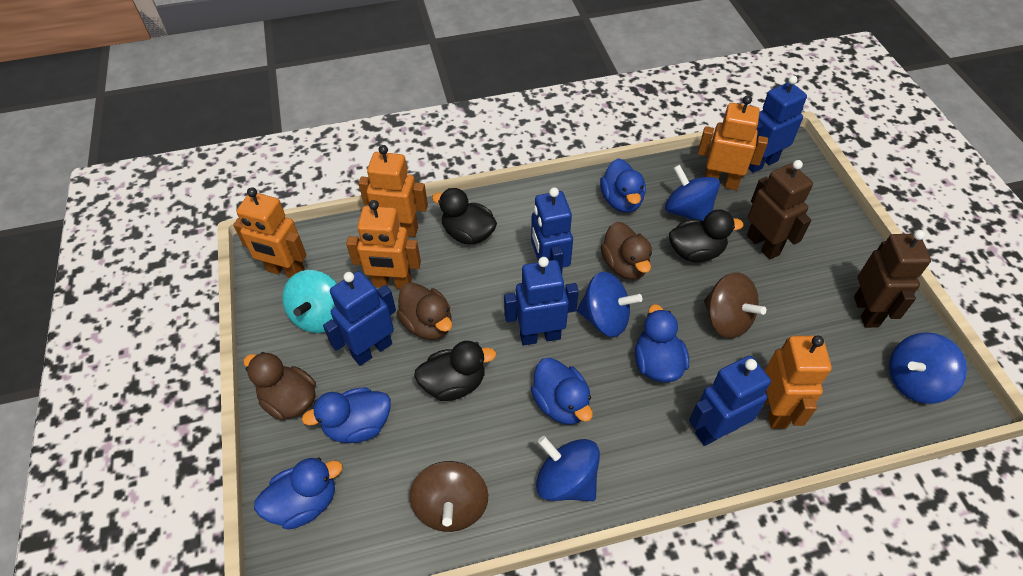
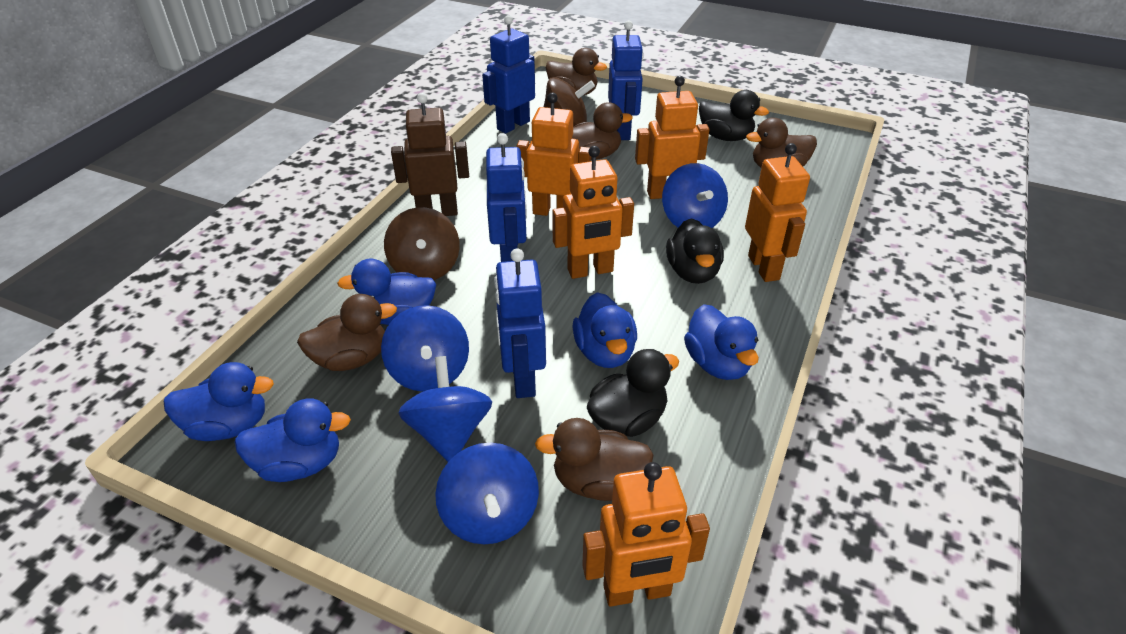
blue robot: 5 -> 4
brown duck: 3 -> 5
brown robot: 2 -> 1
turquoise spinning top: 1 -> 0

